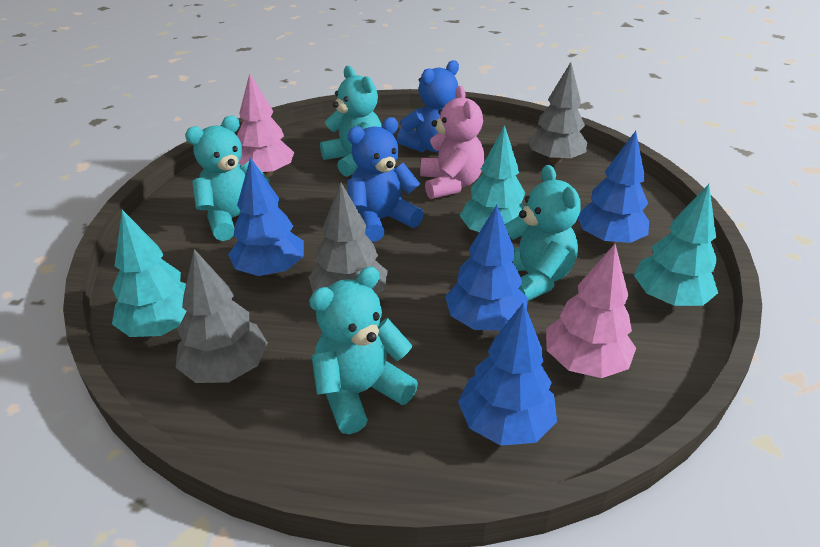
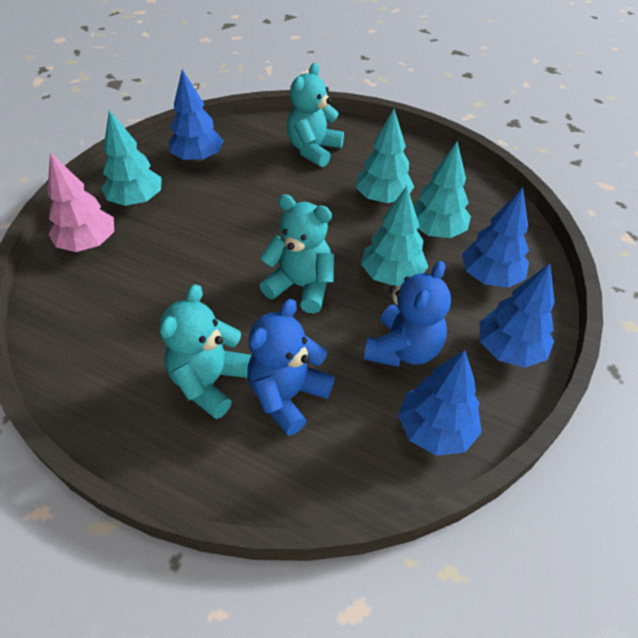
grey tree: 3 -> 0
pink teddy bear: 1 -> 0
pink tree: 2 -> 1
turquoise teddy bear: 4 -> 3
turquoise tree: 3 -> 4

